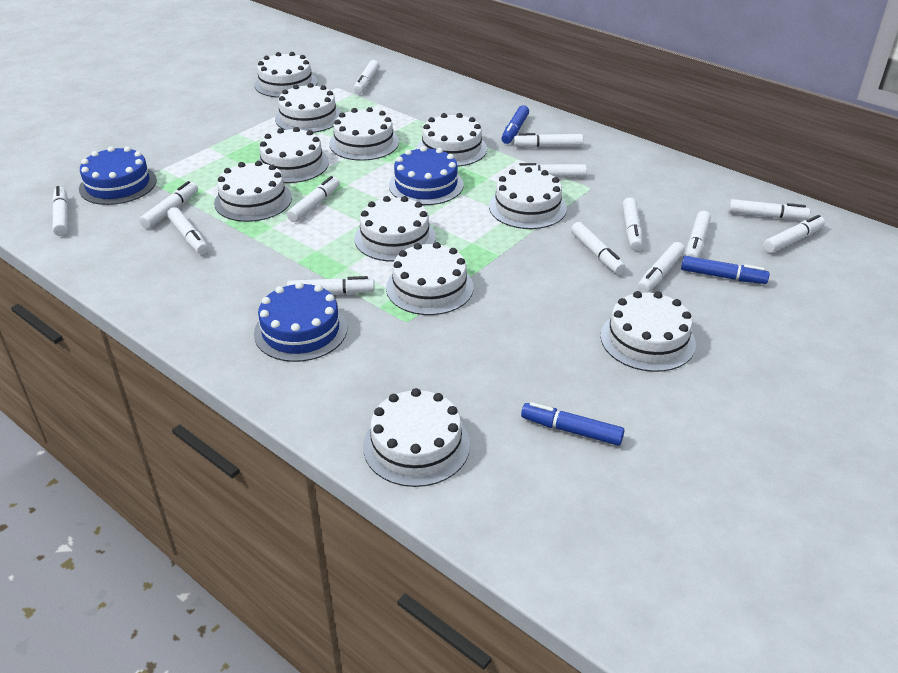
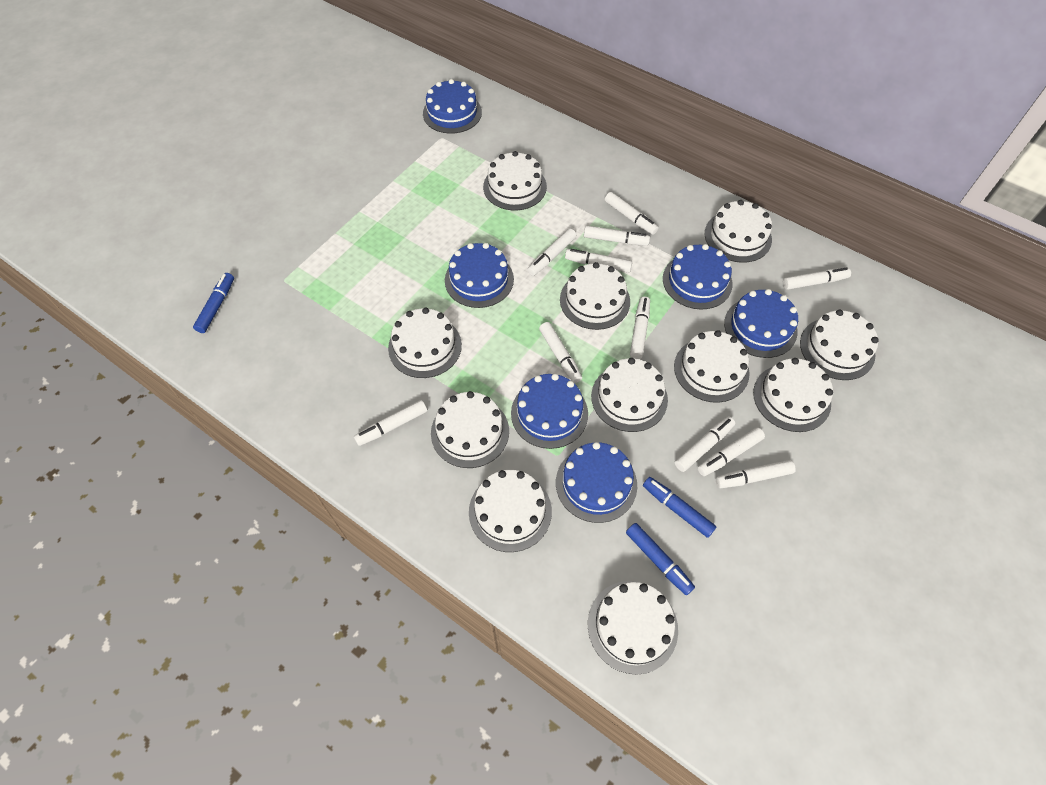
blue cake: 3 -> 6
white marker: 14 -> 11

